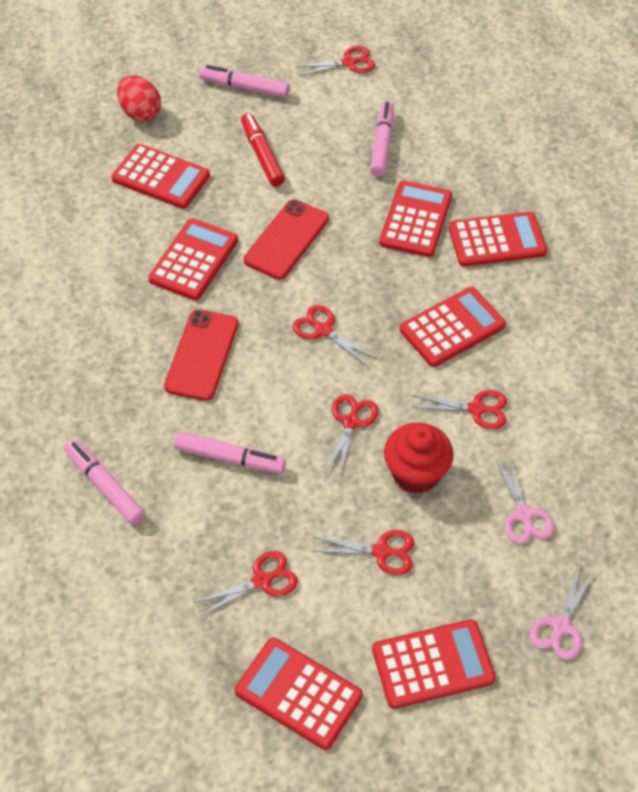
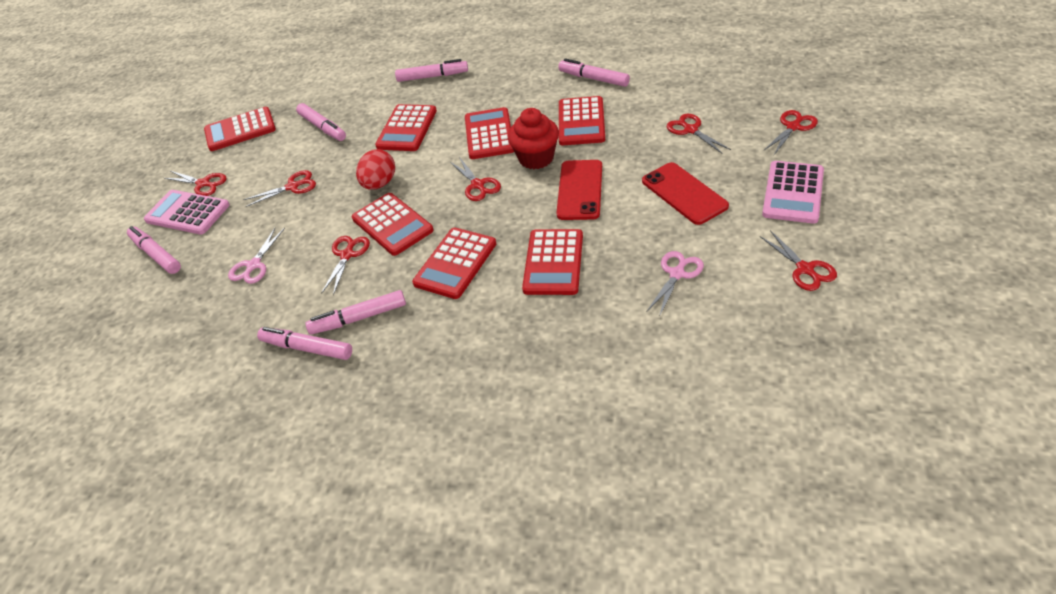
pink calculator: 0 -> 2
pink marker: 4 -> 6
red marker: 1 -> 0
red scissors: 6 -> 7

